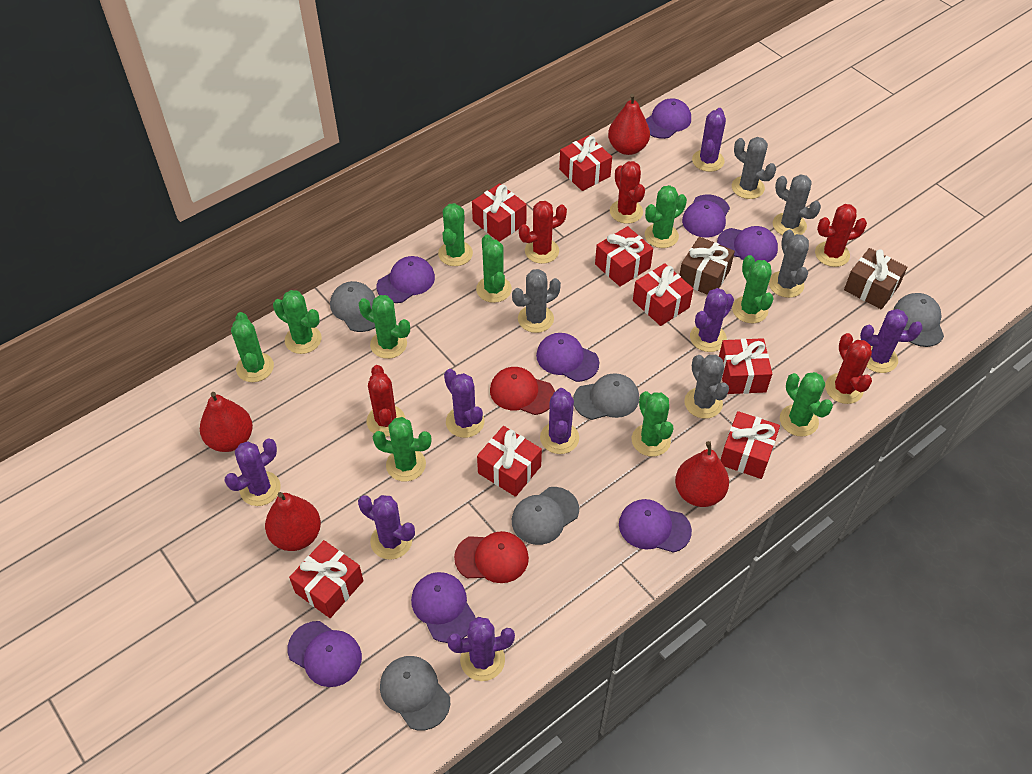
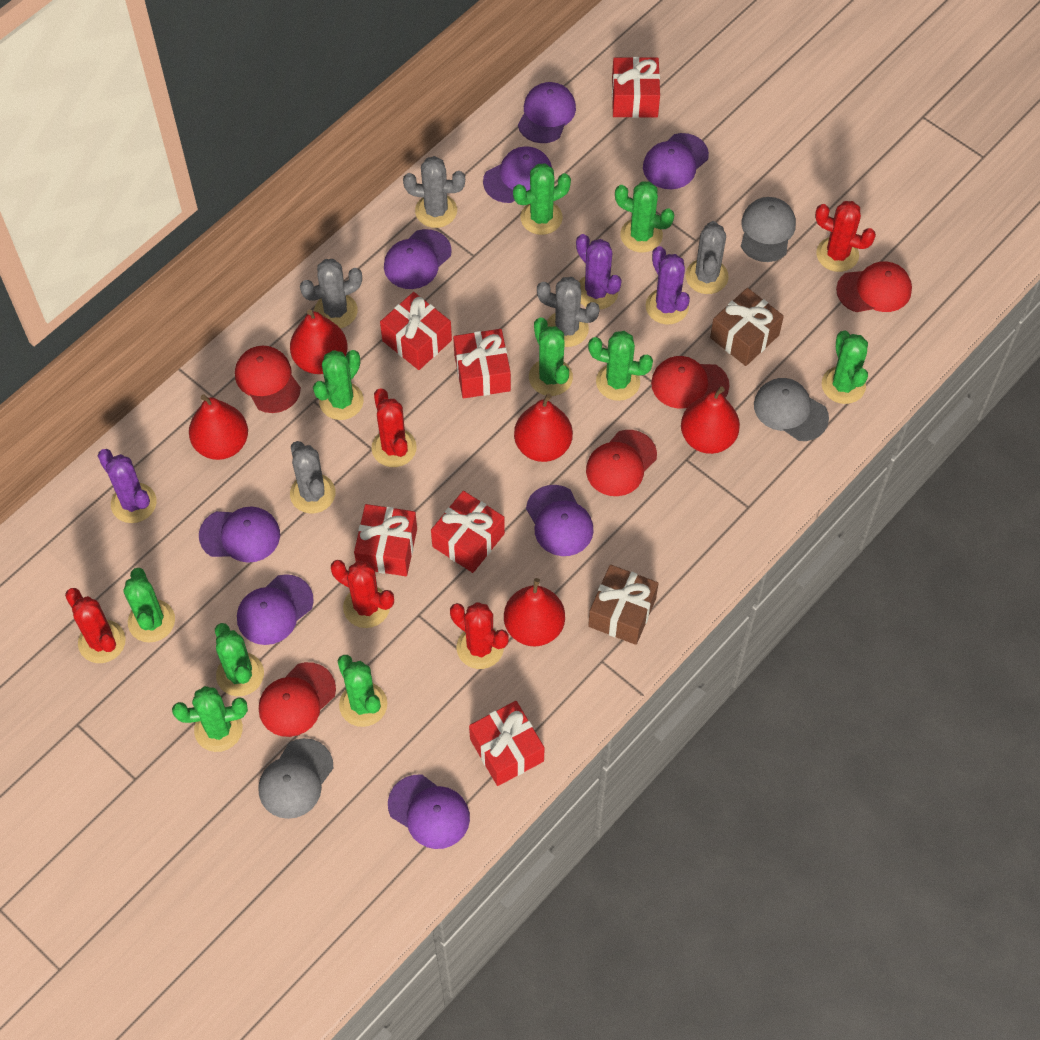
grey cap: 5 -> 3
purple cactus: 8 -> 3
red cap: 2 -> 5
red gift: 8 -> 6
red pear: 4 -> 5

